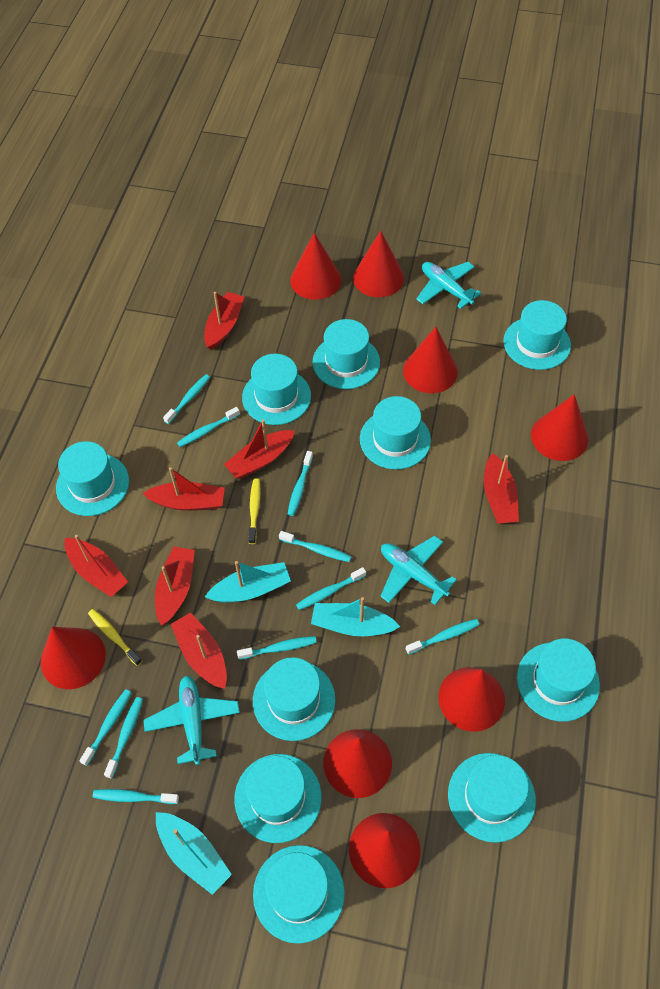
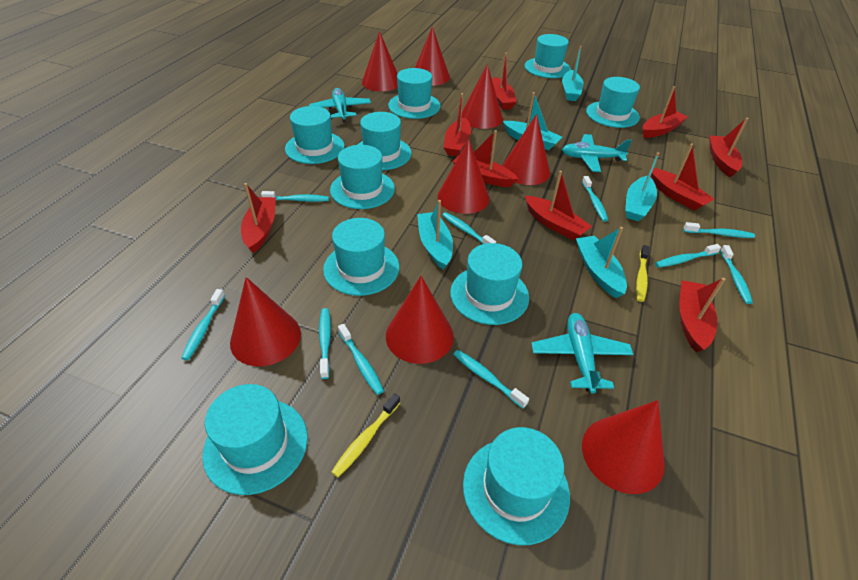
red boat: 7 -> 9
turquoise boat: 3 -> 5

